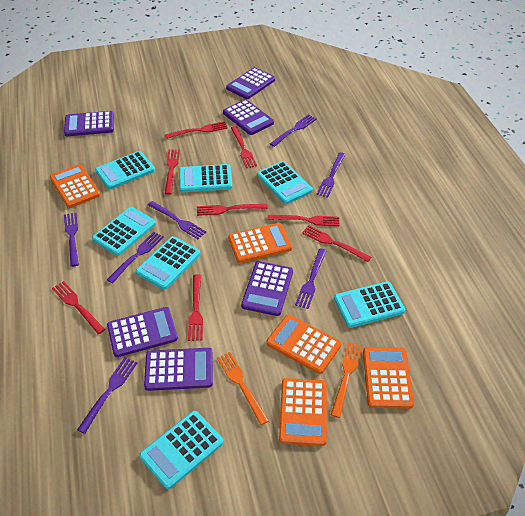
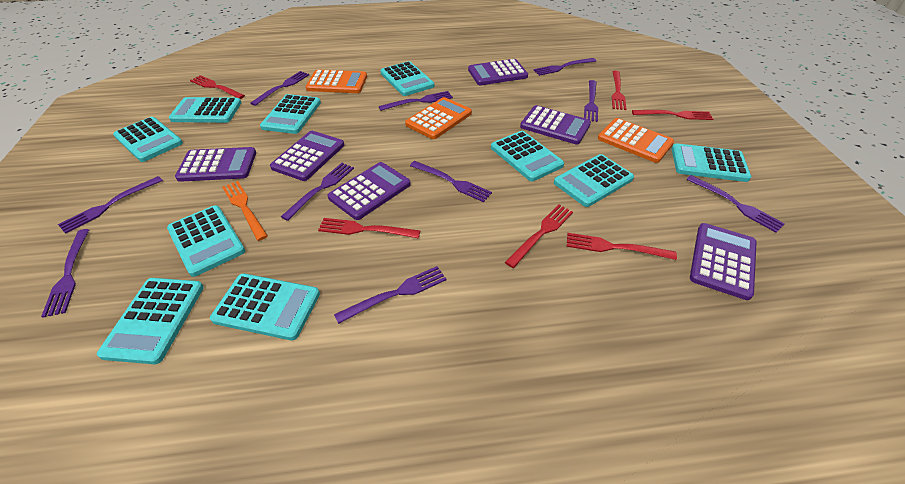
orange calculator: 5 -> 3
orange fork: 2 -> 1
purple fork: 7 -> 10
red fork: 8 -> 6
turquoise calculator: 7 -> 10

